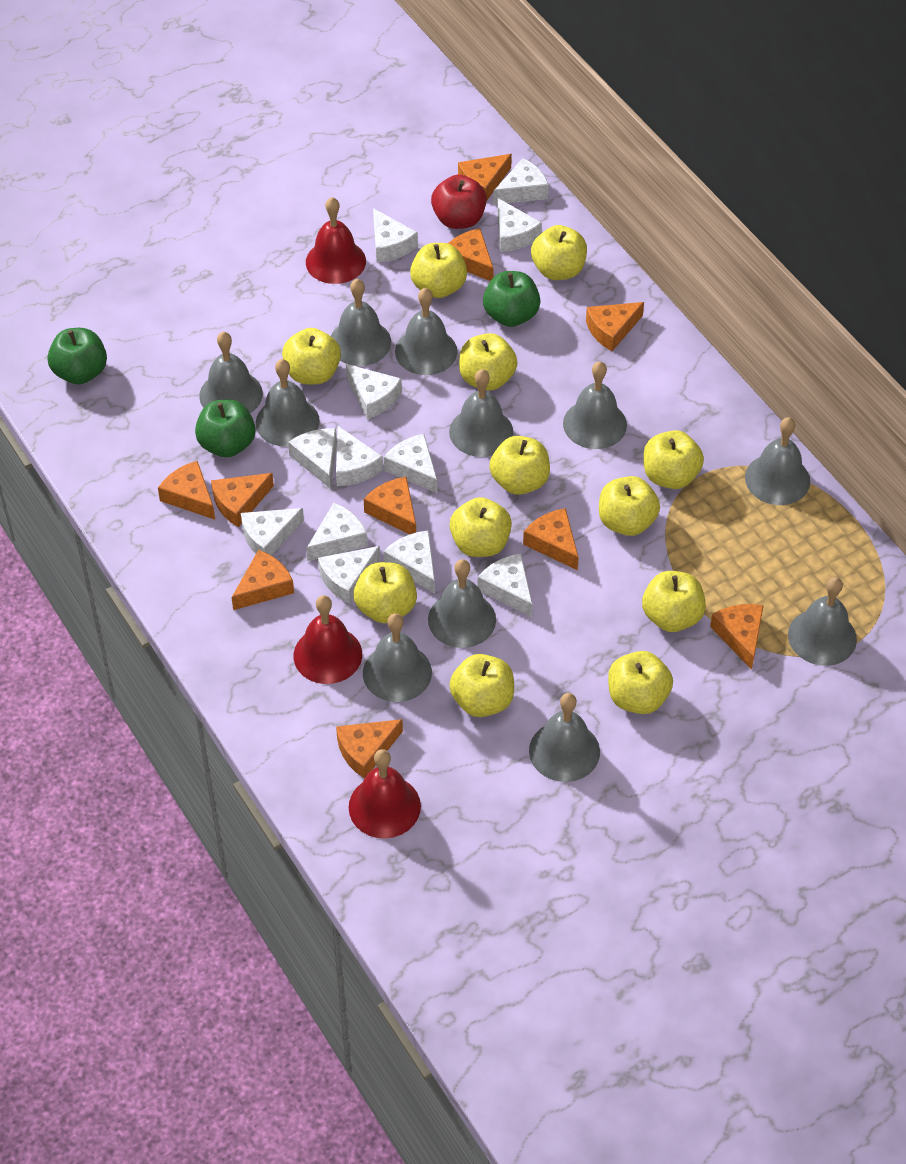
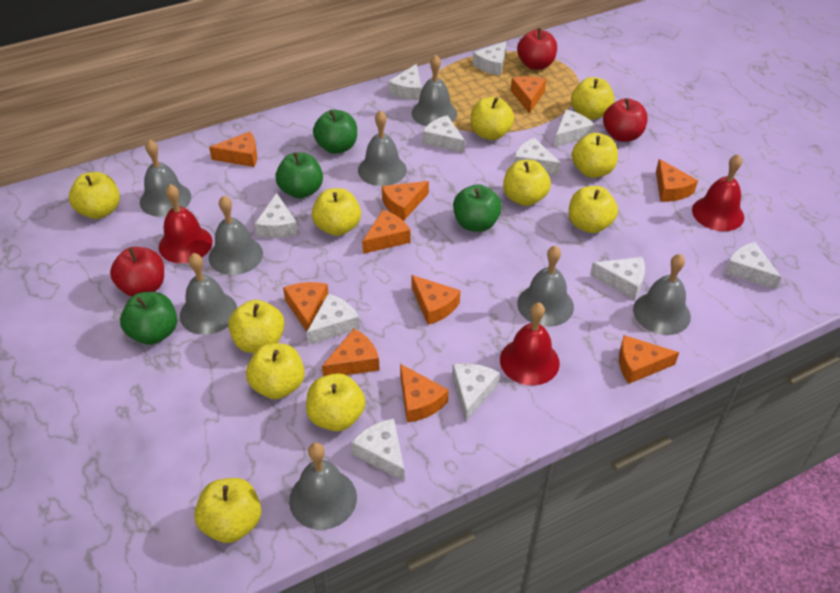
green apple: 3 -> 4
grey bell: 11 -> 8
red apple: 1 -> 3
white cheese: 12 -> 11
yellow apple: 12 -> 11

